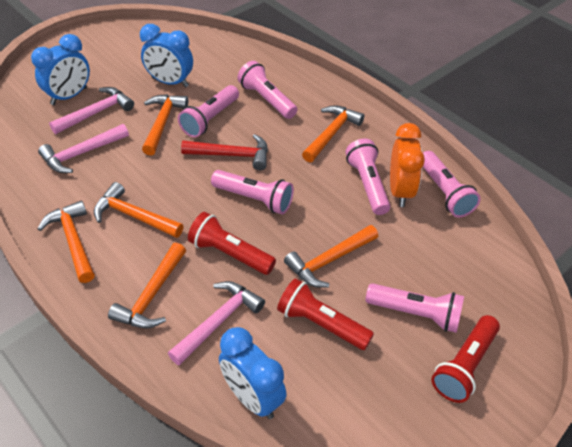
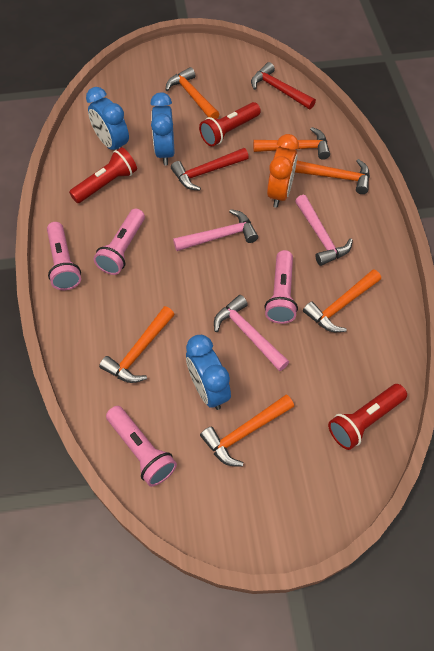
pink flashlight: 6 -> 4
red hammer: 1 -> 2

